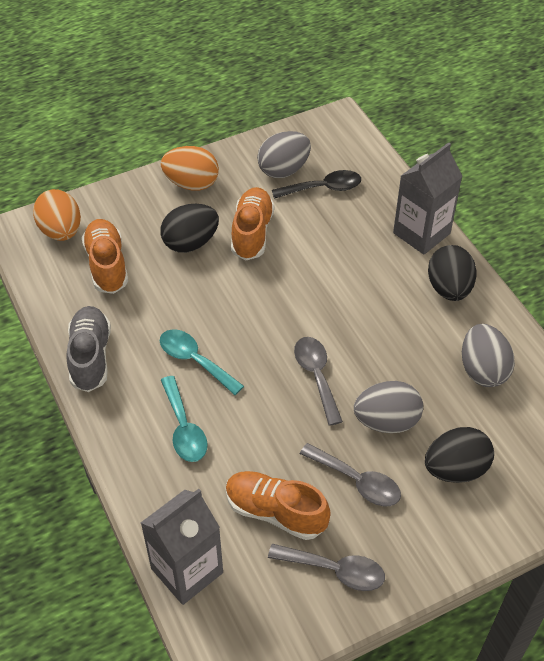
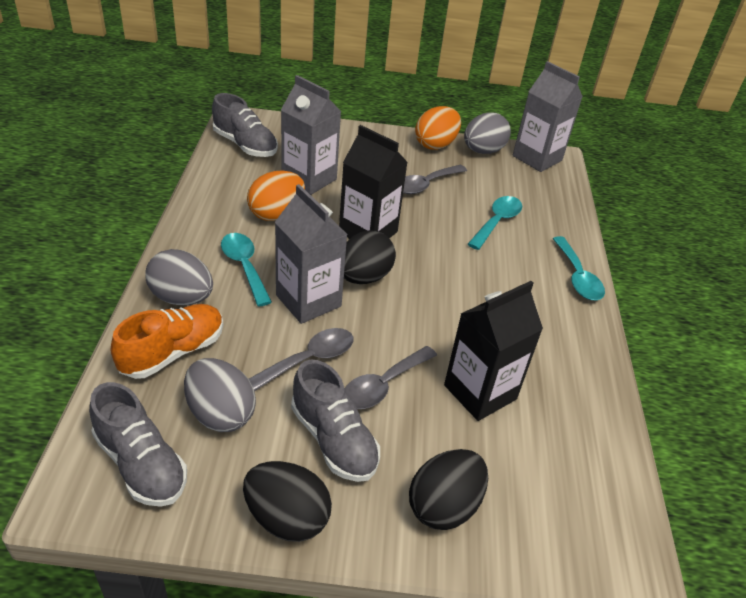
black carton: 0 -> 2
black spoon: 1 -> 0
grey carton: 2 -> 3
grey shoe: 1 -> 3
orange shoe: 3 -> 1
turquoise spoon: 2 -> 3

